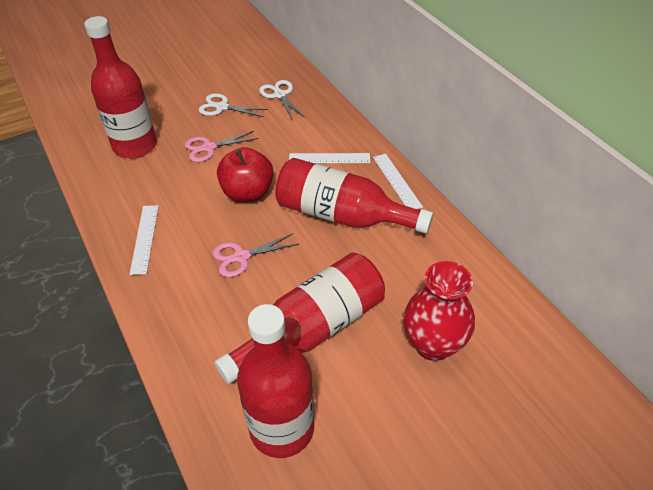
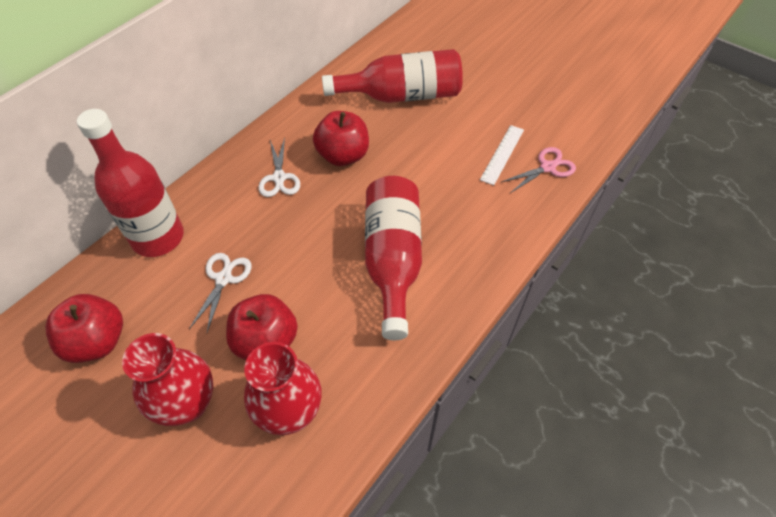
pink scissors: 2 -> 1
red apple: 1 -> 3
red bottle: 4 -> 3
red vase: 1 -> 2
white ruler: 3 -> 1

